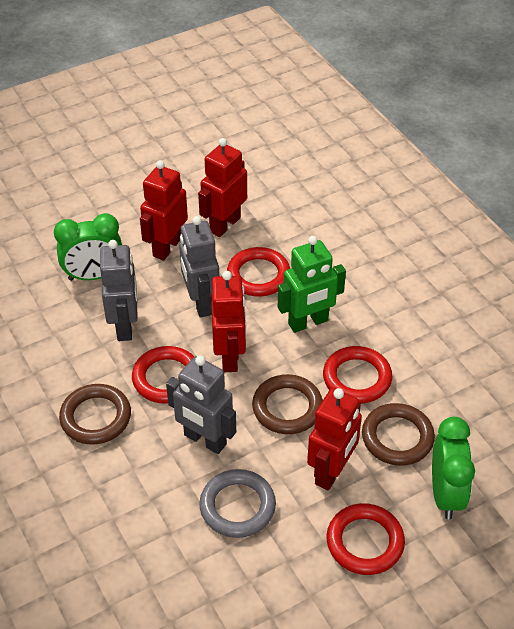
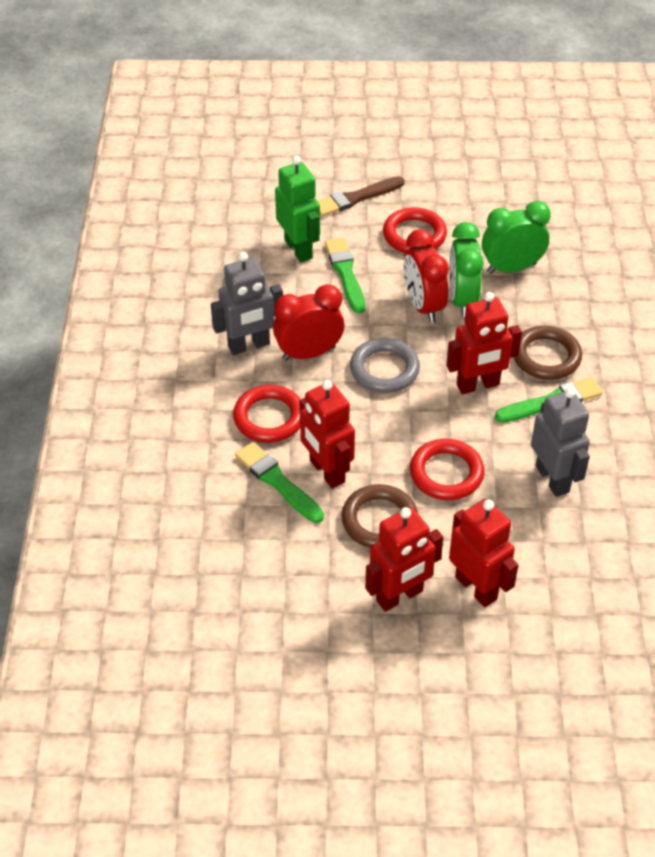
brown brush: 0 -> 1
brown ring: 3 -> 2
green brush: 0 -> 3
grey robot: 3 -> 2
red clock: 0 -> 2
red ring: 4 -> 3

